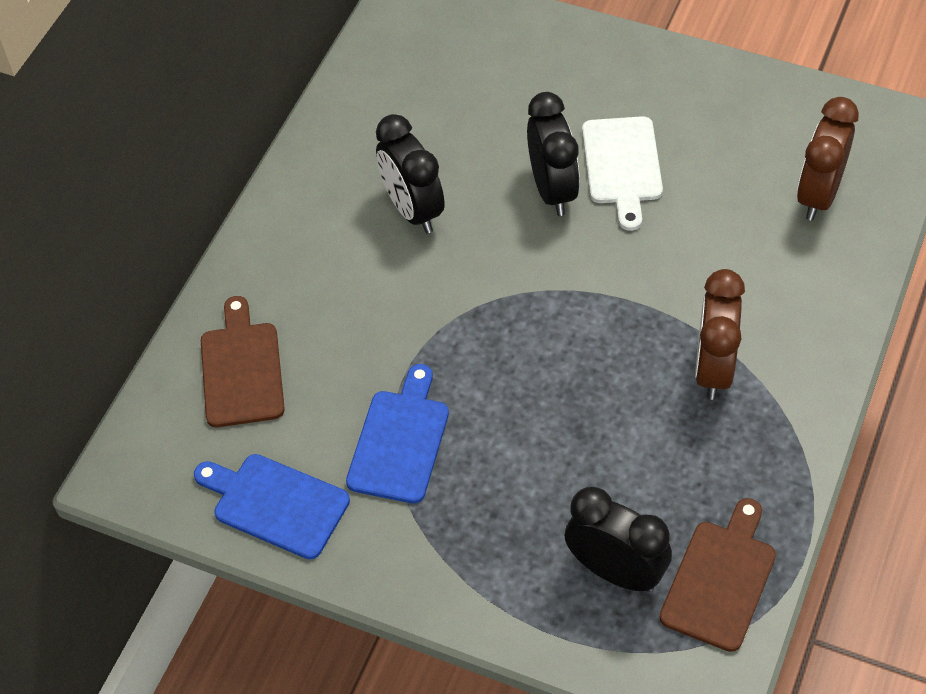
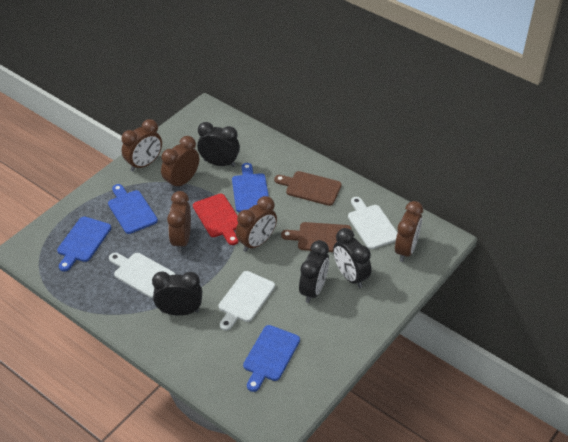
black clock: 3 -> 4
blue cutting board: 2 -> 4
brown clock: 2 -> 5
red cutting board: 0 -> 1
white cutting board: 1 -> 3

